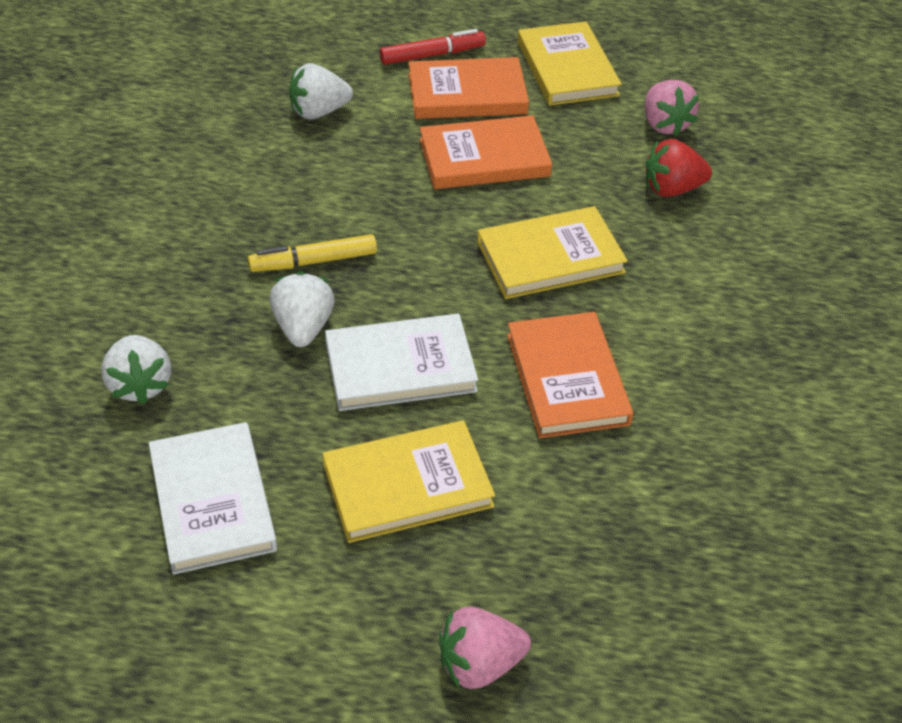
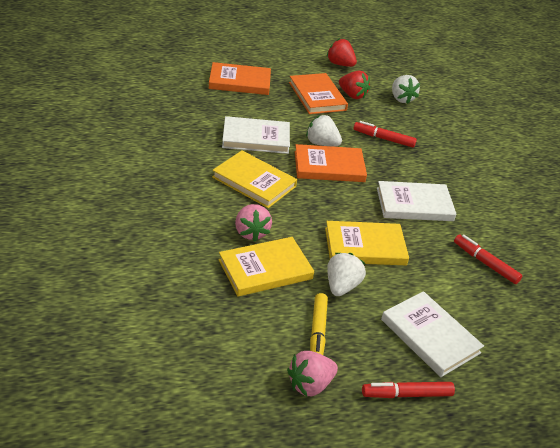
red marker: 1 -> 3
red strawberry: 1 -> 2
white book: 2 -> 3

